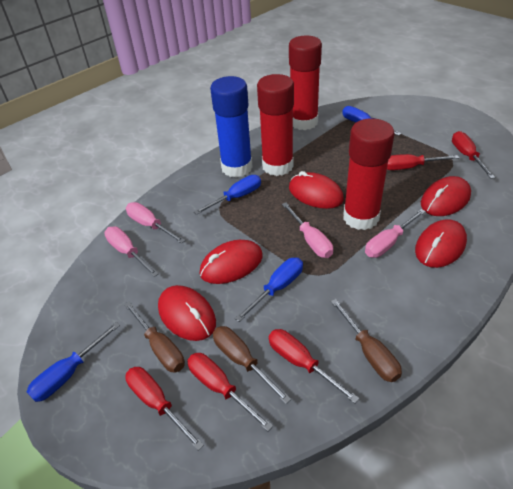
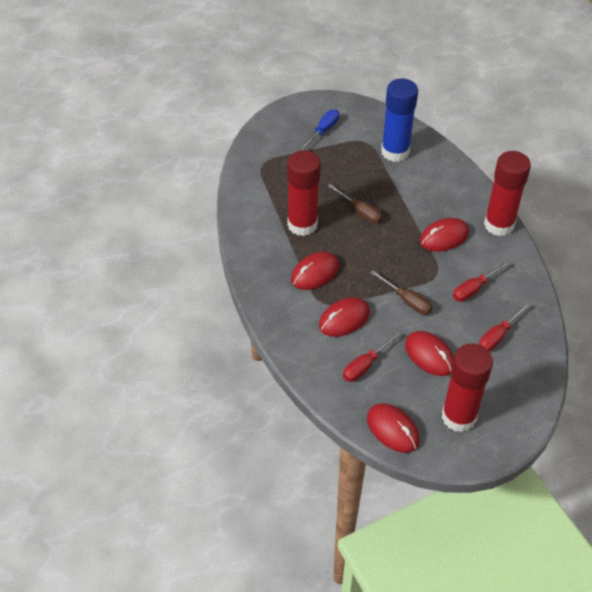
blue screwdriver: 4 -> 1
brown screwdriver: 3 -> 2
pink screwdriver: 4 -> 0
red screwdriver: 5 -> 3

